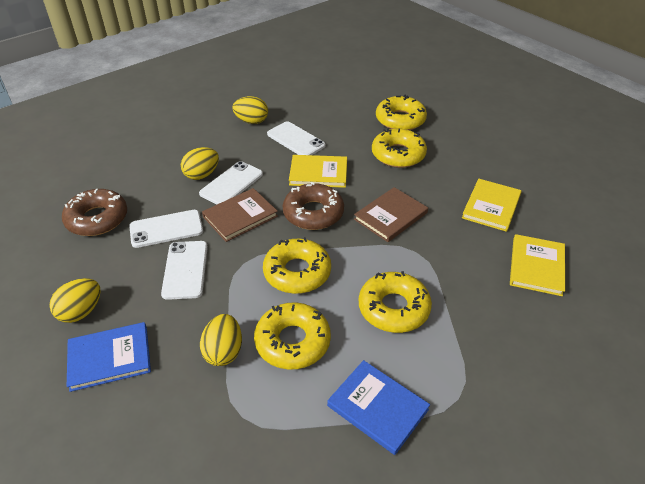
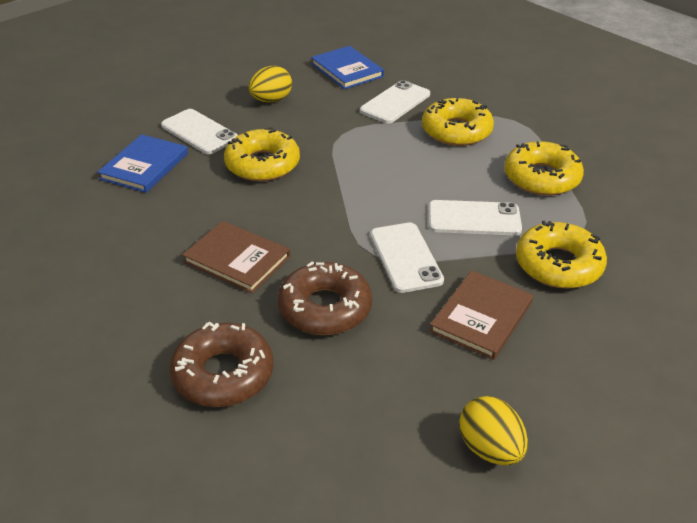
yellow book: 3 -> 0
yellow donut: 5 -> 4
yellow egg: 4 -> 2

